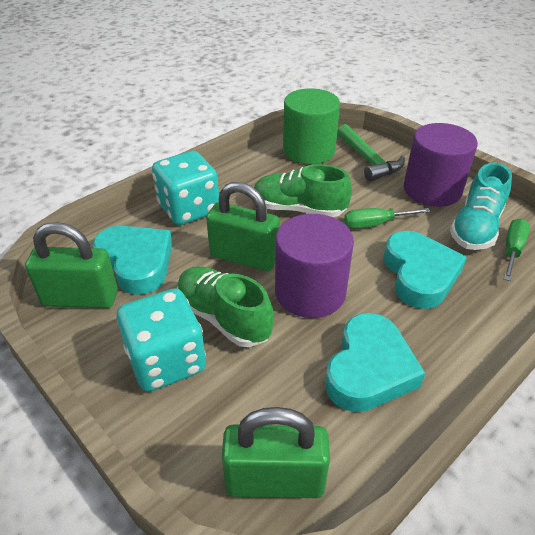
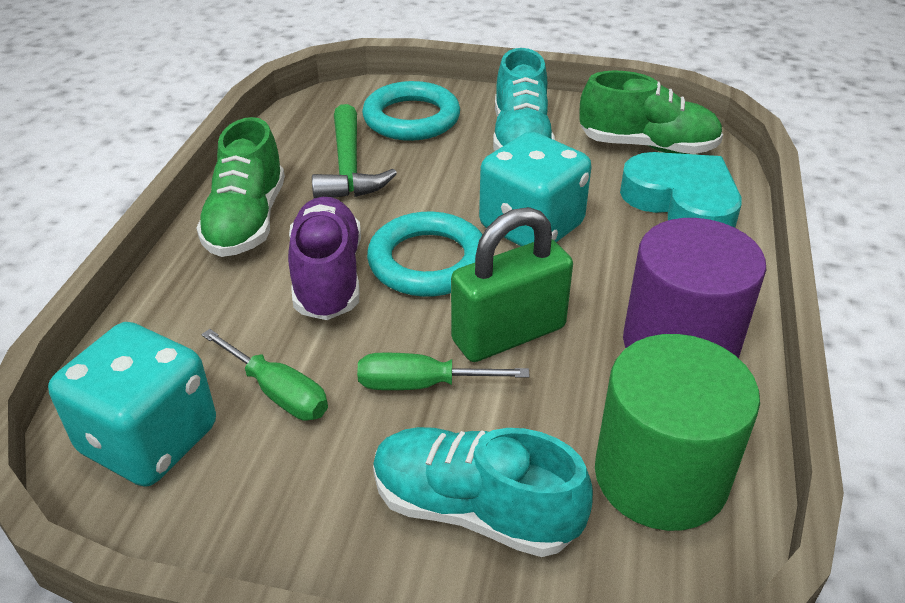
green padlock: 3 -> 1
purple cylinder: 2 -> 1
purple shoe: 0 -> 1
turquoise heart: 3 -> 1
turquoise ring: 0 -> 2
turquoise shoe: 1 -> 2

